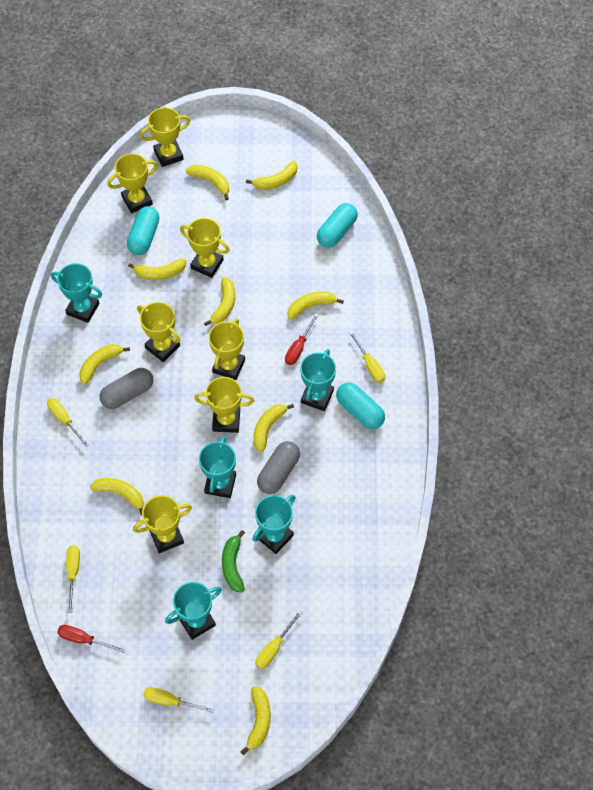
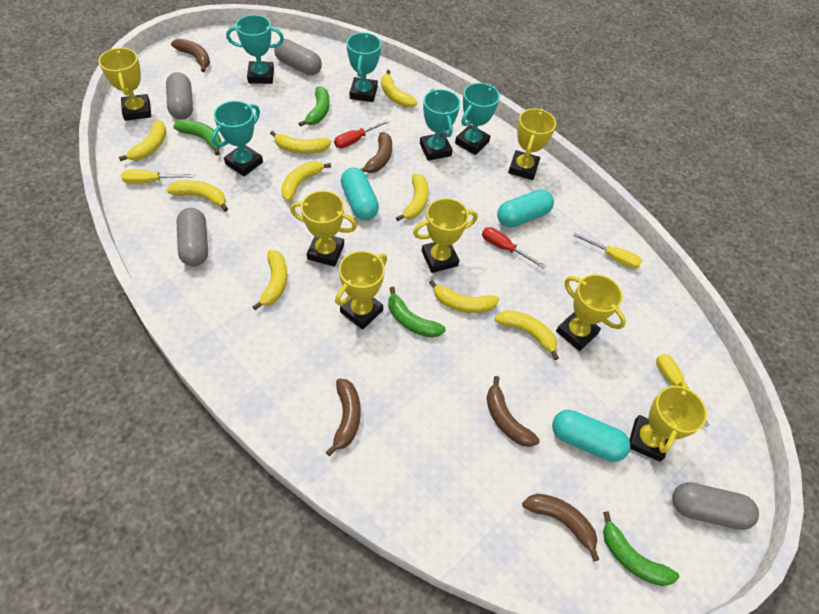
brown banana: 0 -> 5
green banana: 1 -> 4
grey capsule: 2 -> 4
yellow screwdriver: 5 -> 3

